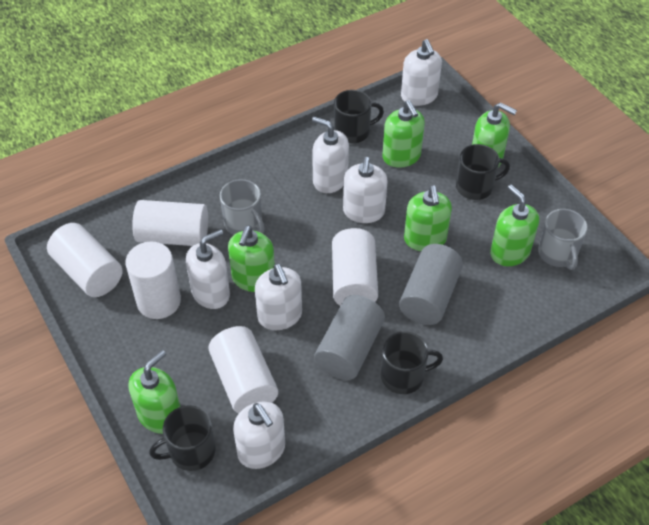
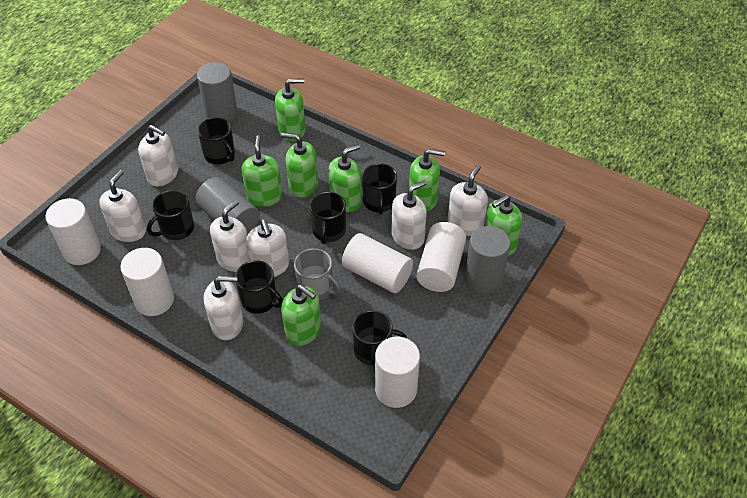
black mug: 4 -> 6
green soap dispenser: 6 -> 7
grey cylinder: 2 -> 3
grey mug: 2 -> 1
white soap dispenser: 6 -> 7

